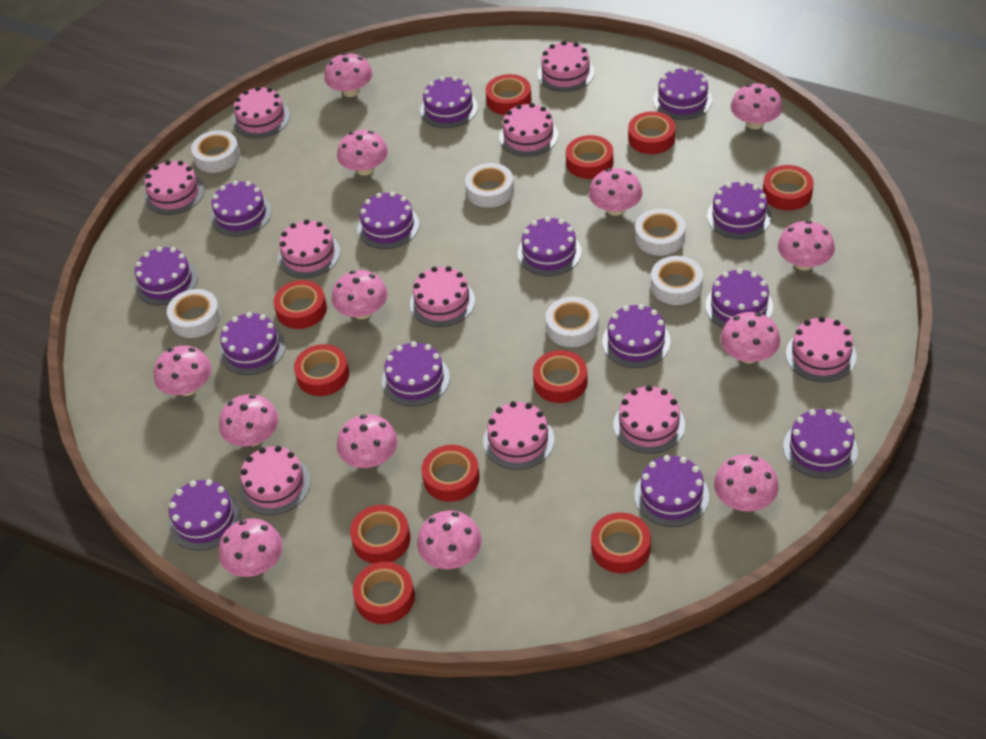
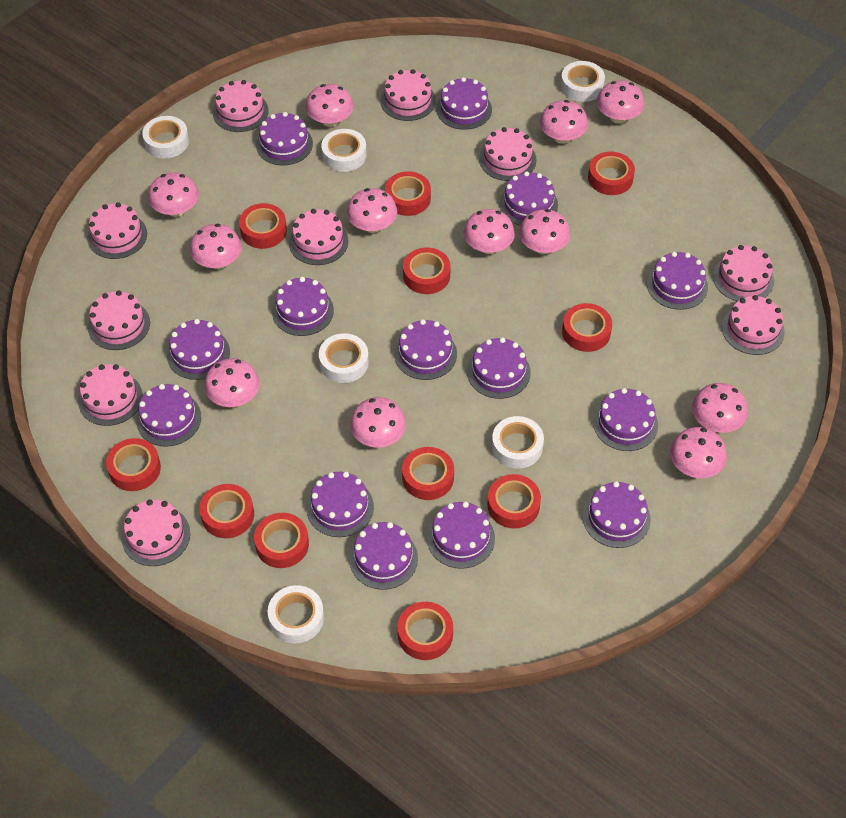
pink mushroom: 13 -> 12

